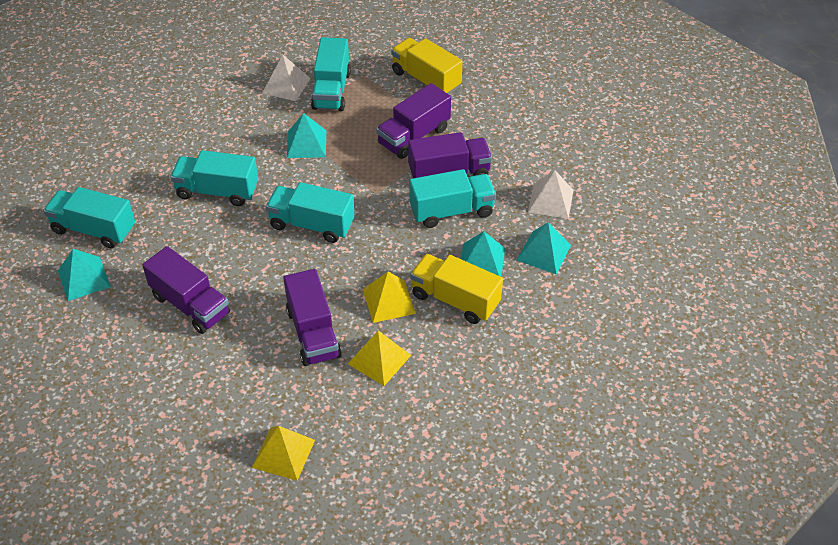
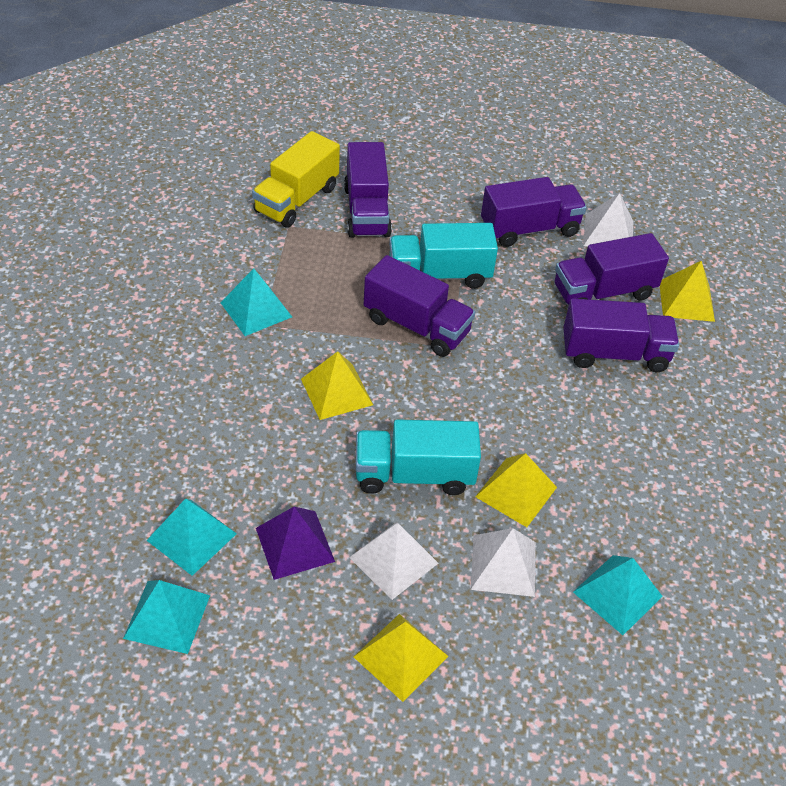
purple pyramid: 0 -> 1
purple truck: 4 -> 5
turquoise truck: 5 -> 2
white pyramid: 2 -> 3
yellow pyramid: 3 -> 4
yellow truck: 2 -> 1

